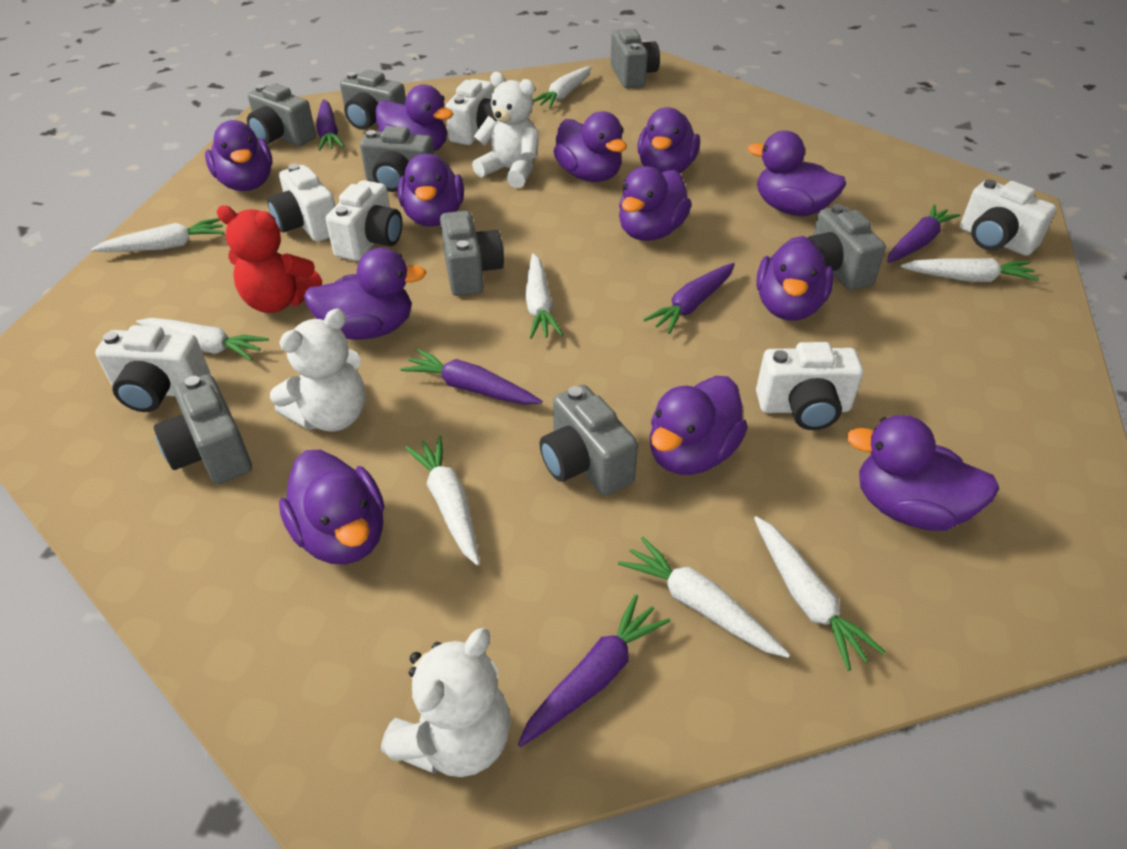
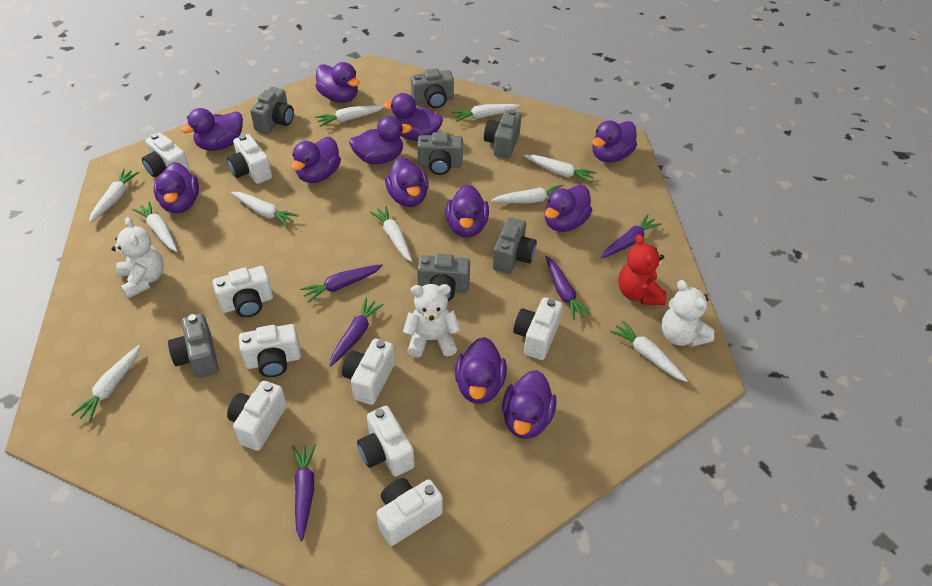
grey camera: 8 -> 7
white camera: 6 -> 9
white carrot: 8 -> 10

